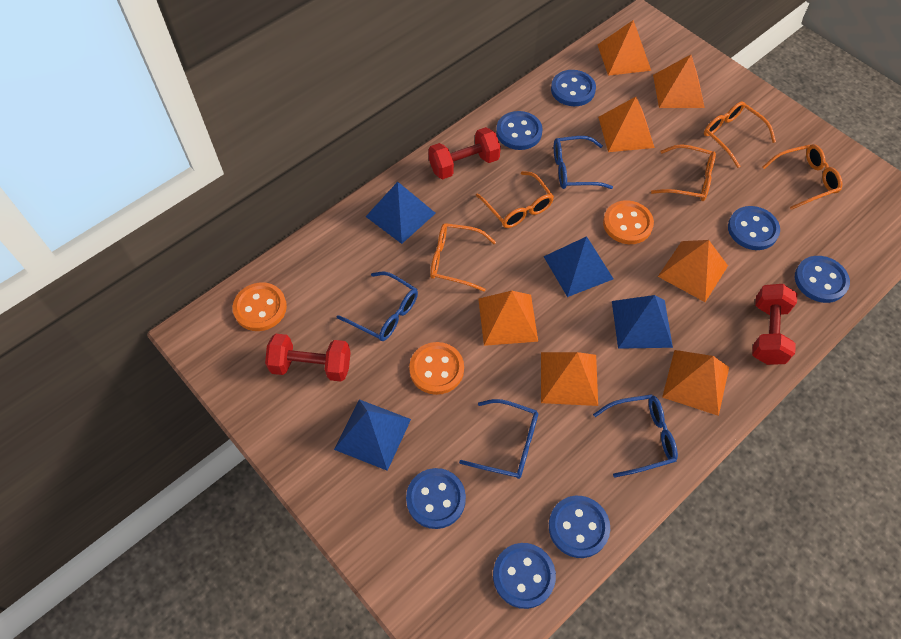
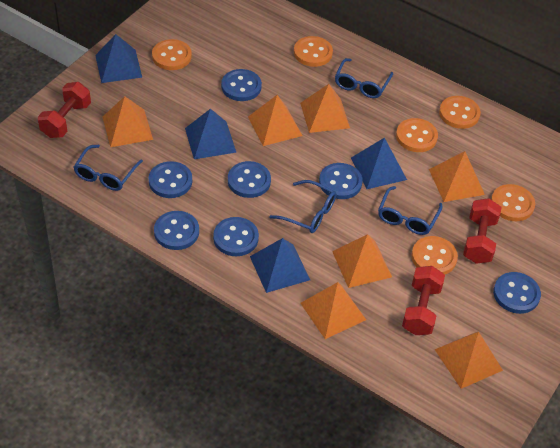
orange button: 3 -> 6
orange glasses: 5 -> 0

